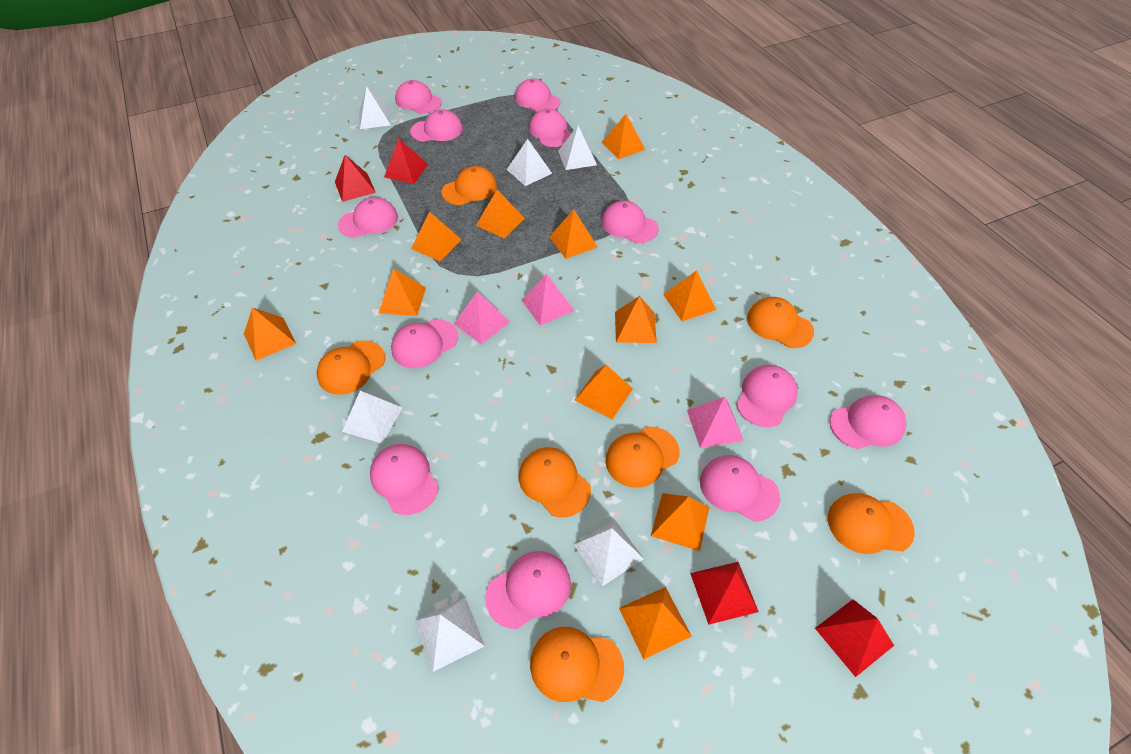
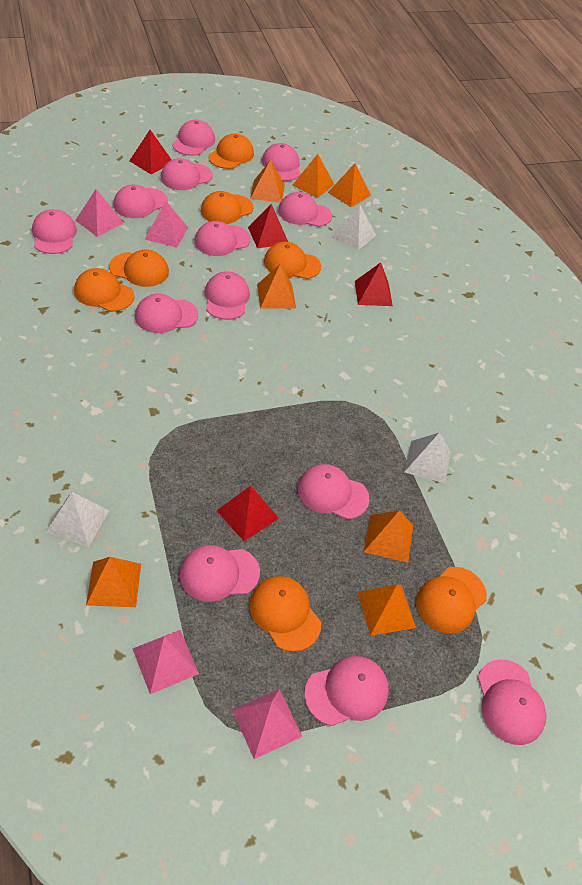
orange pyramid: 11 -> 7
pink cap: 12 -> 13
pink pyramid: 3 -> 4
white pyramid: 6 -> 3

